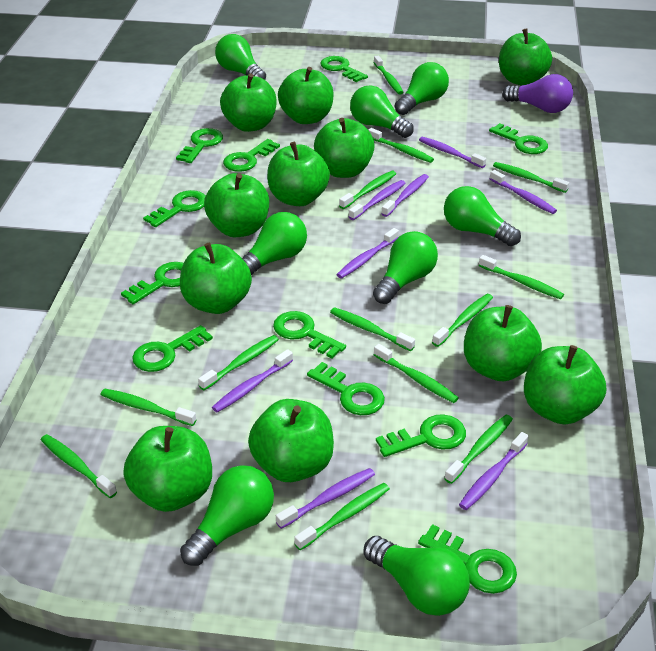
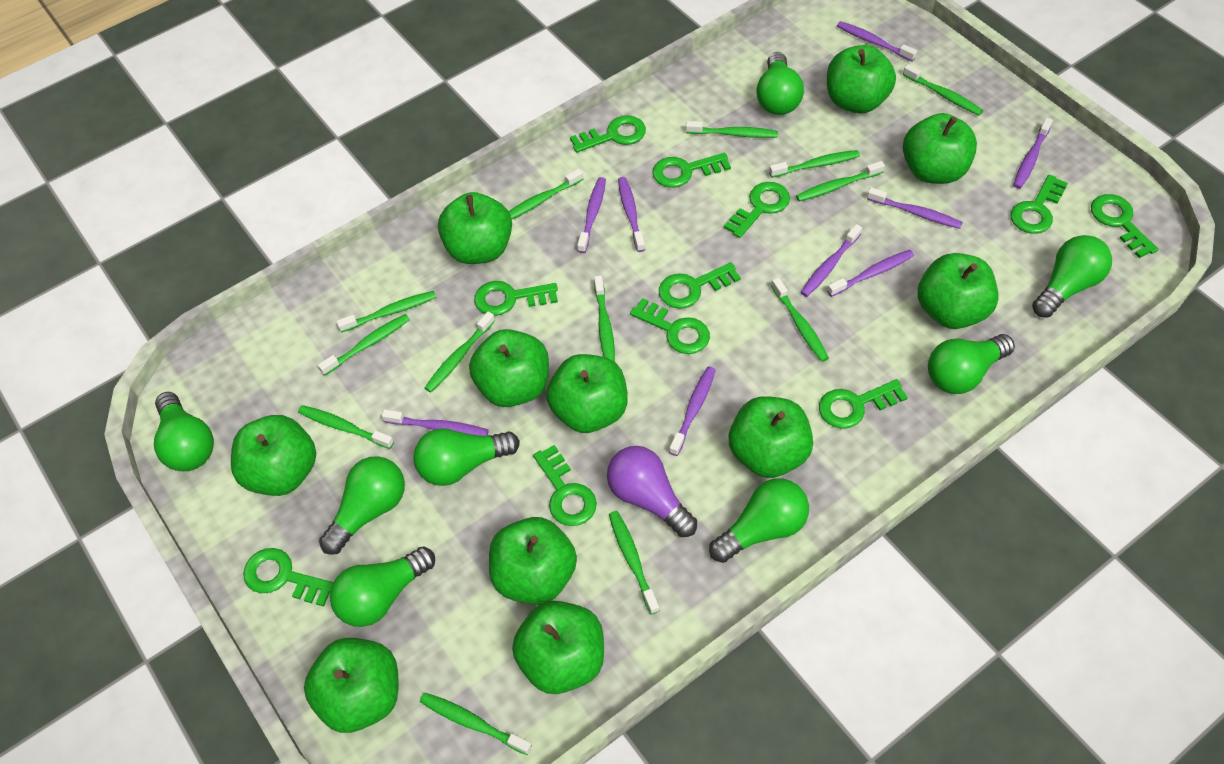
purple toothbrush: 8 -> 9

